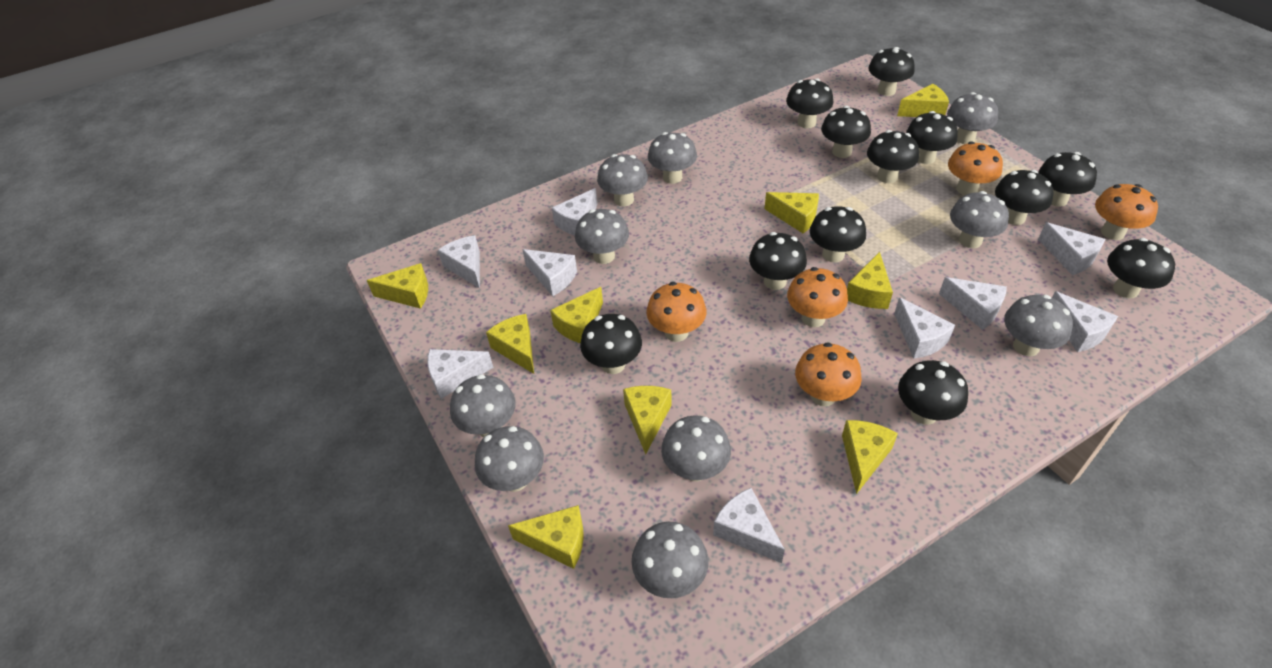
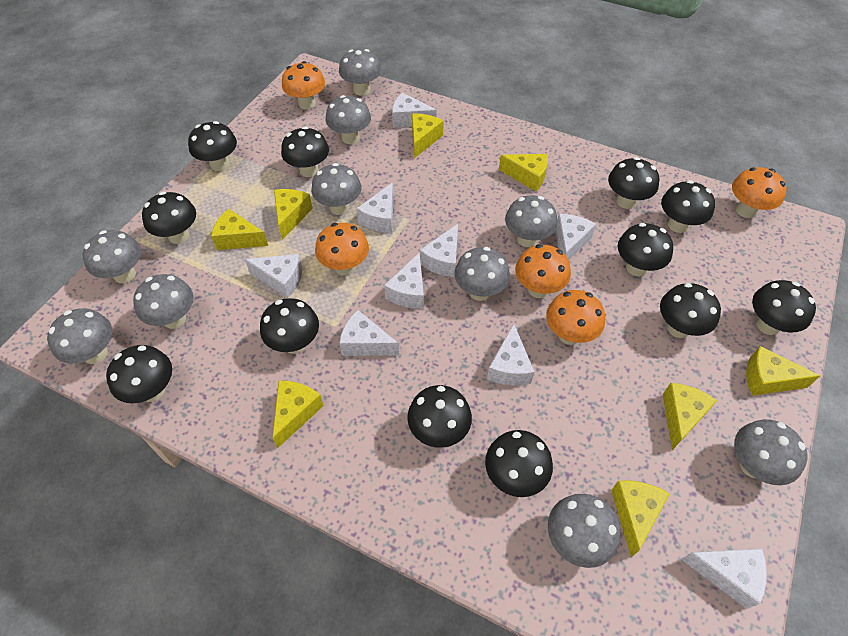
yellow cheese: 9 -> 8

